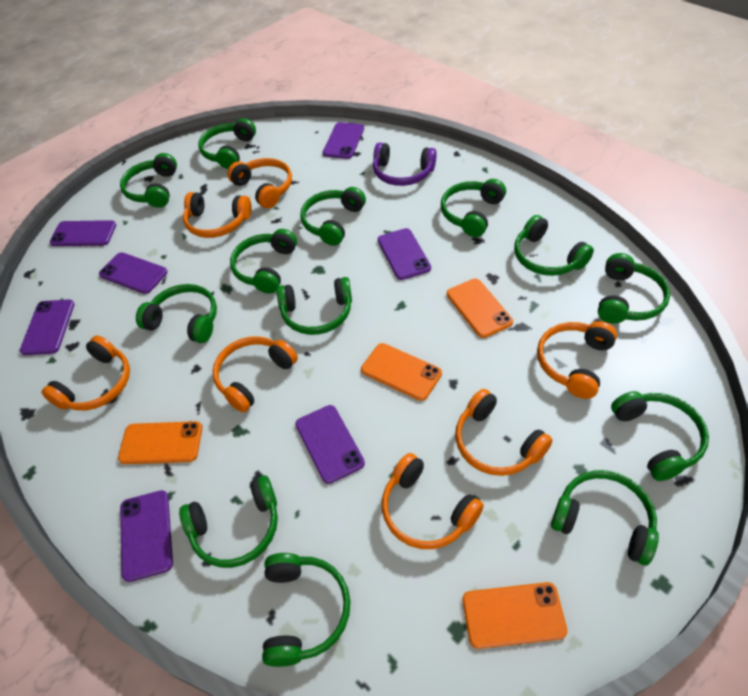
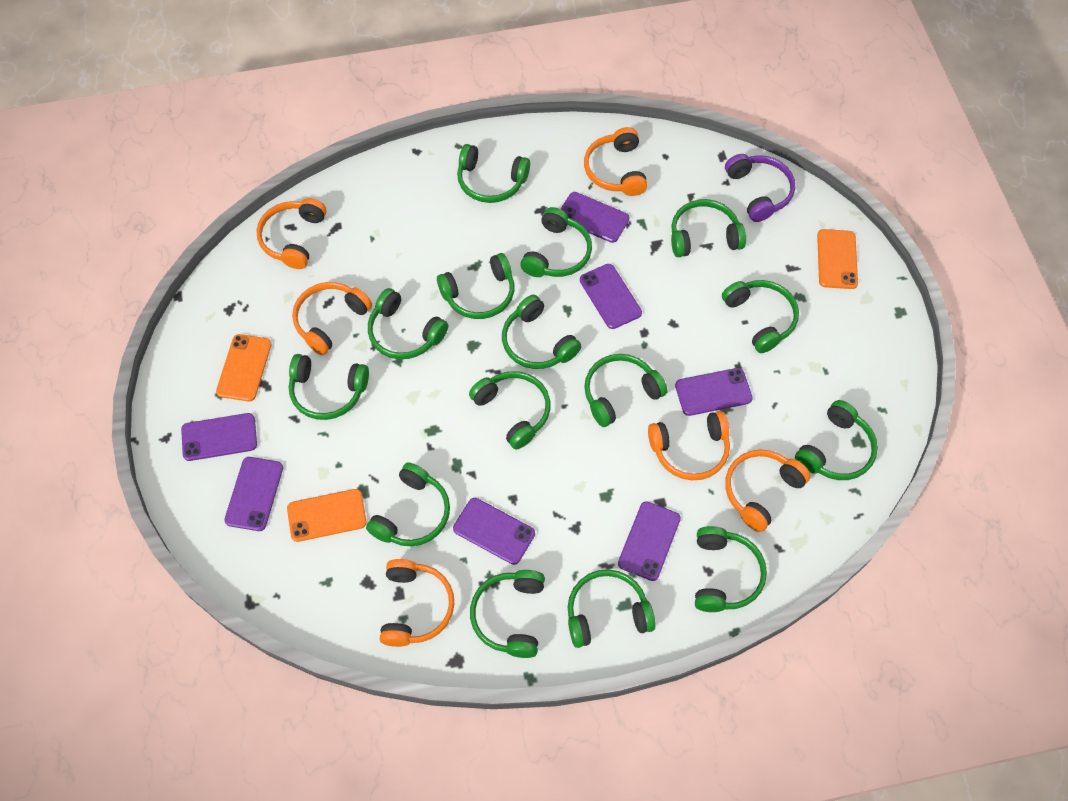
green headphones: 13 -> 15
orange headphones: 7 -> 6
orange phone: 4 -> 3

